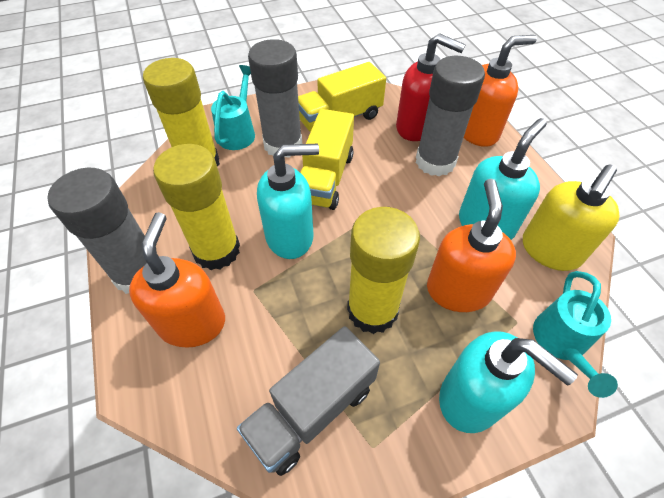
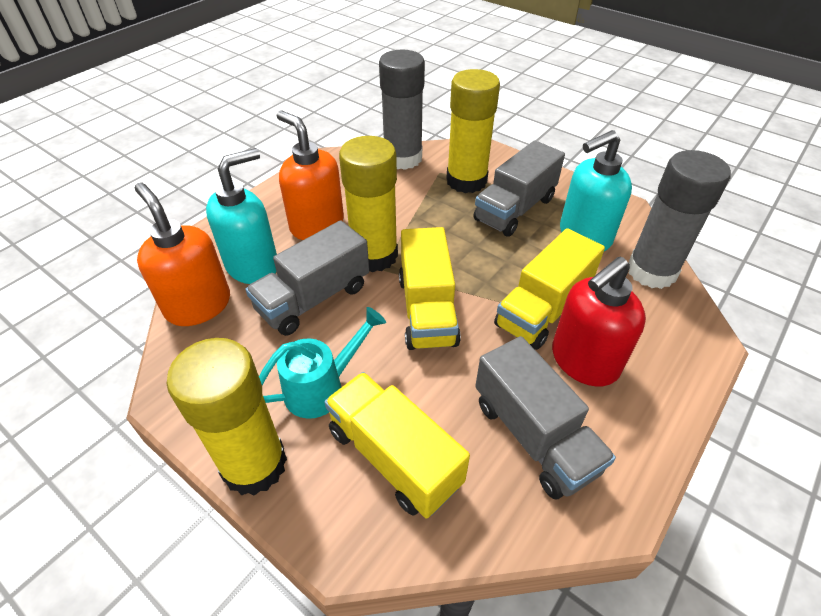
grey glue stick: 3 -> 2
grey truck: 1 -> 3
orange soap dispenser: 3 -> 2
turquoise soap dispenser: 3 -> 2
turquoise watering can: 2 -> 1
yellow soap dispenser: 1 -> 0
yellow truck: 2 -> 3

